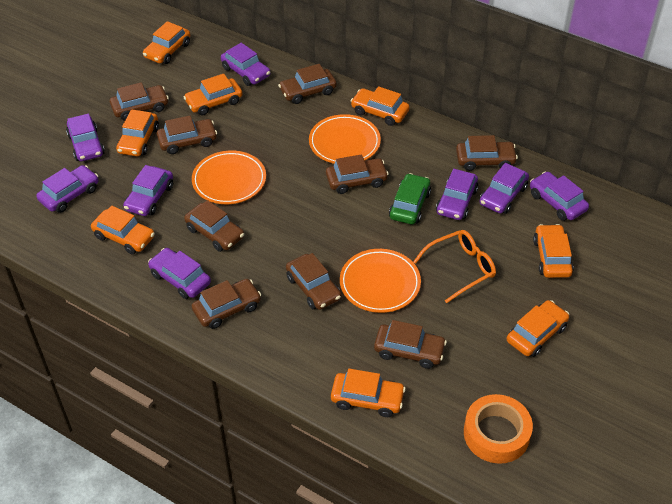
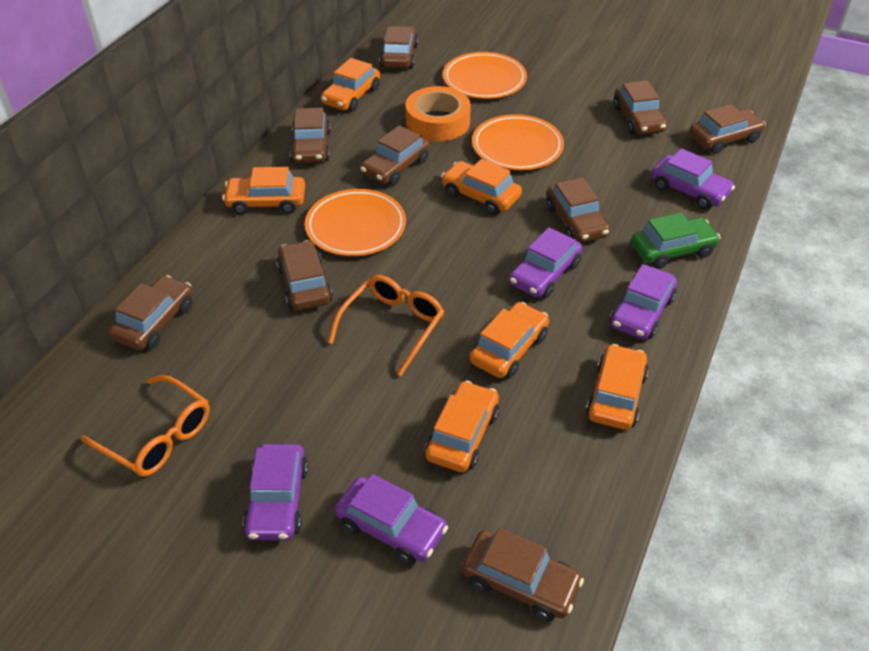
orange car: 8 -> 6
orange glasses: 1 -> 2
purple car: 8 -> 5

